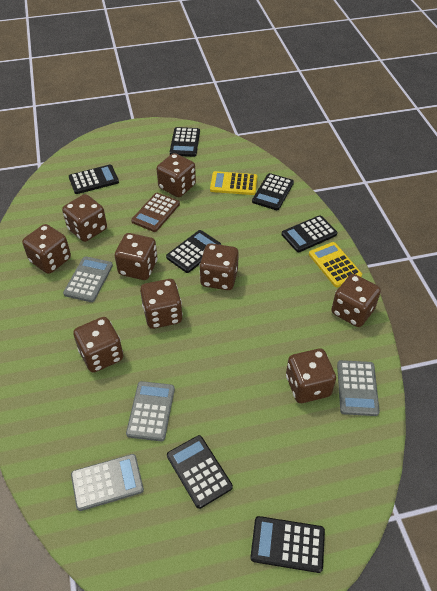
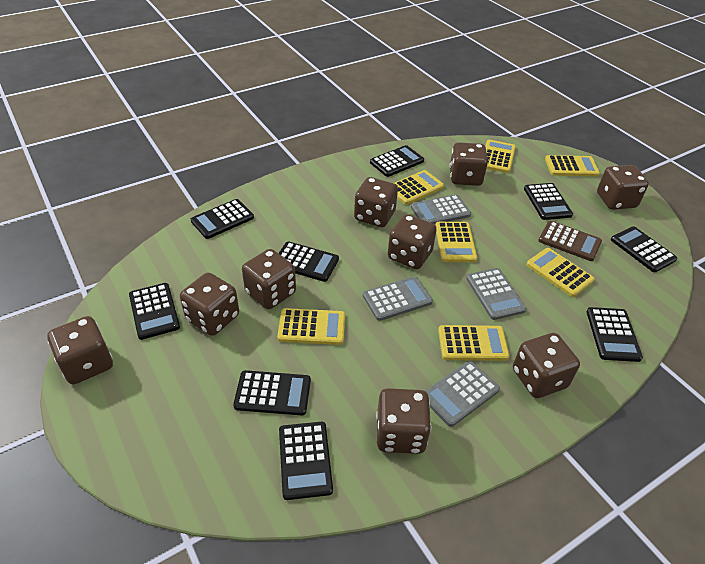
black calculator: 7 -> 9
yellow calculator: 2 -> 7

